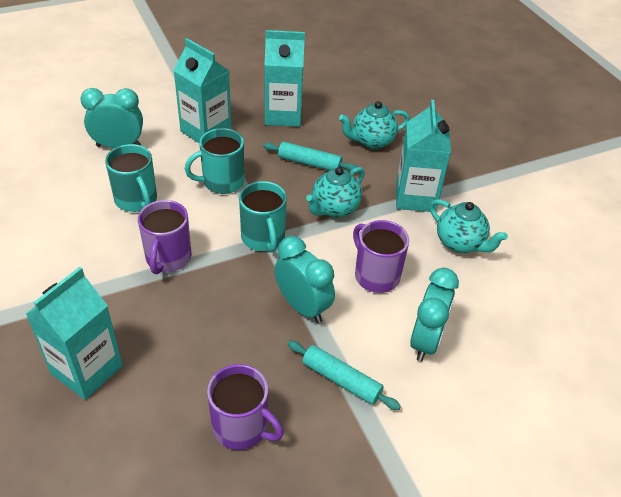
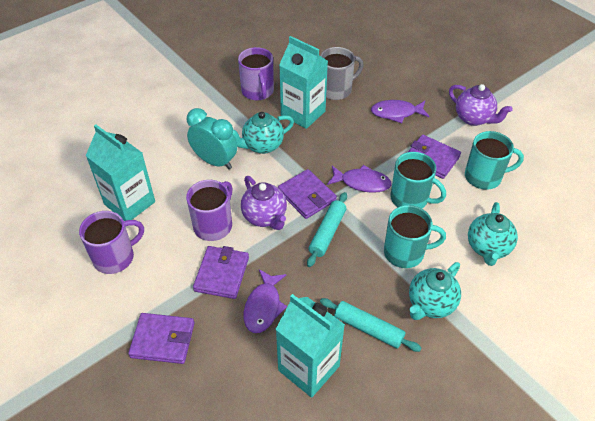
grey mug: 0 -> 1
purple fish: 0 -> 3
purple teapot: 0 -> 2
purple wallet: 0 -> 4
turquoise carton: 4 -> 3
turquoise clock: 3 -> 1

